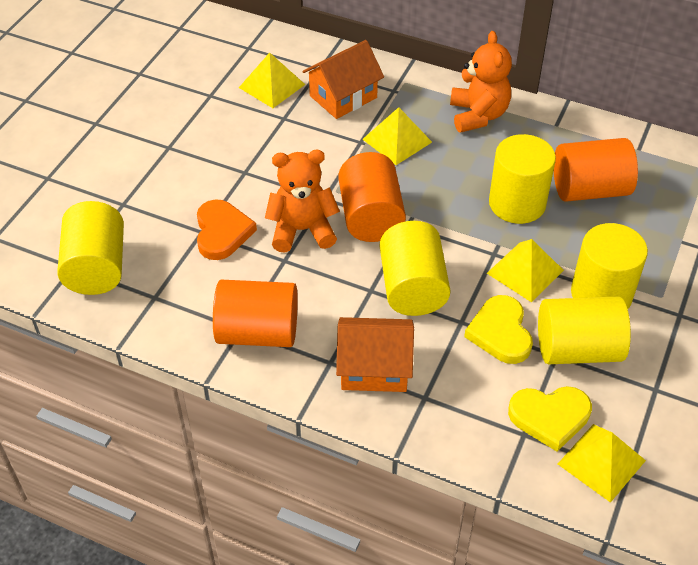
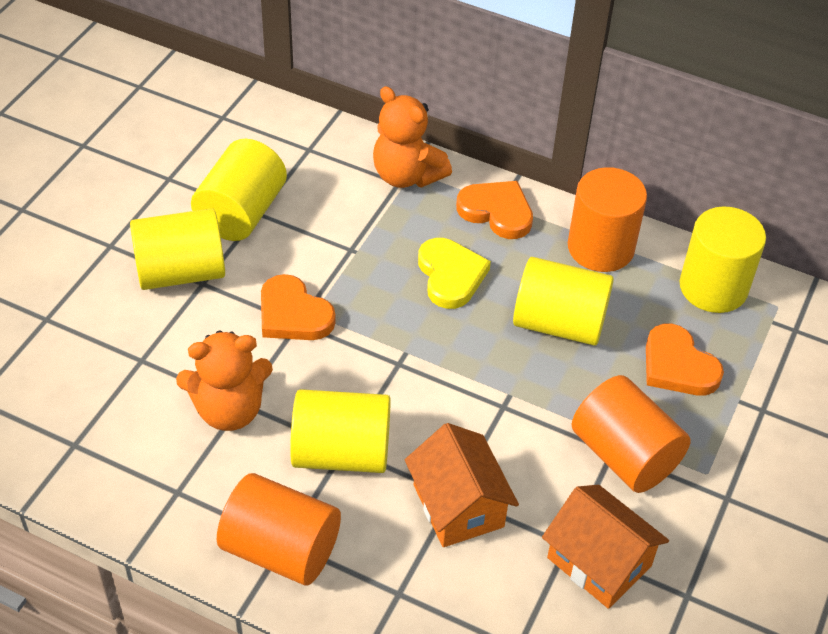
orange heart: 1 -> 3
yellow heart: 2 -> 1
yellow pyramid: 4 -> 0

